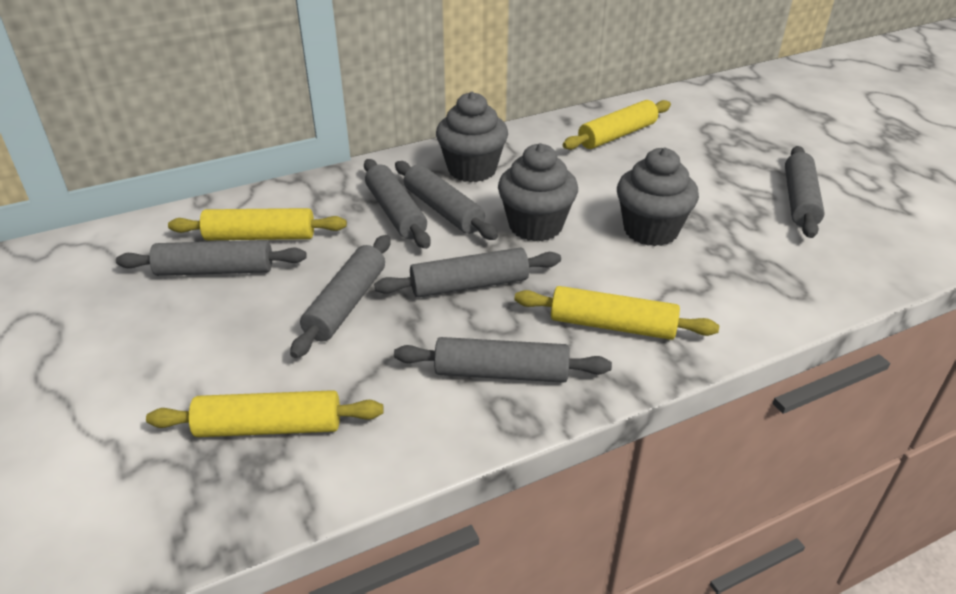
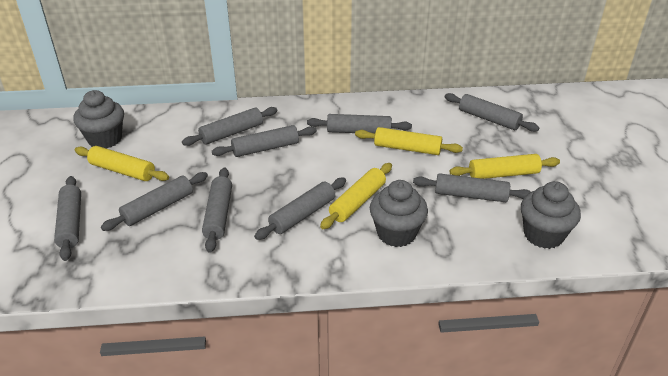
grey rolling pin: 7 -> 9

